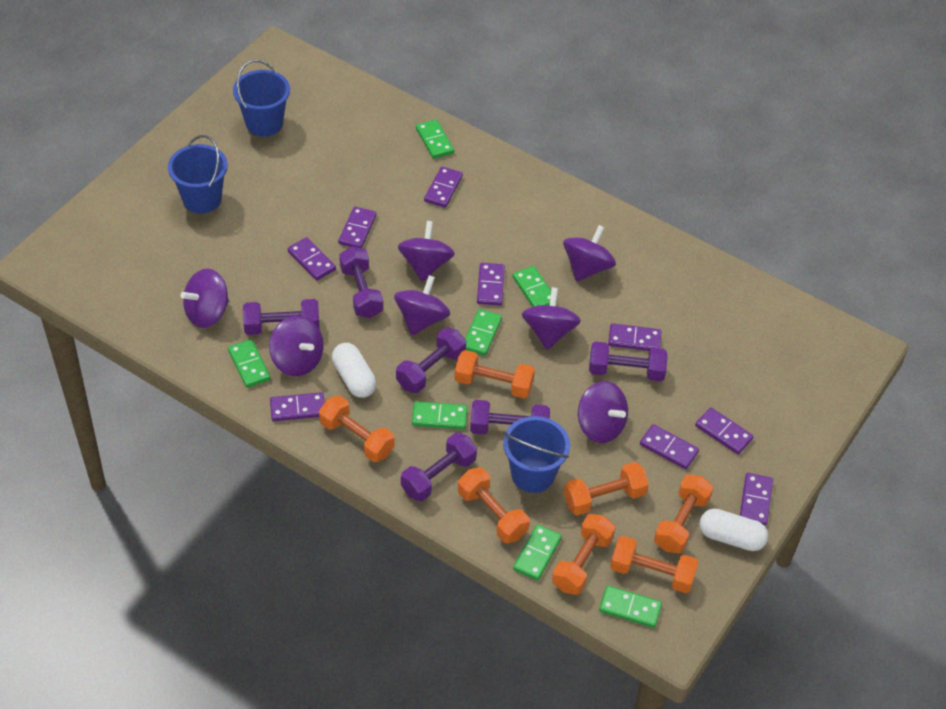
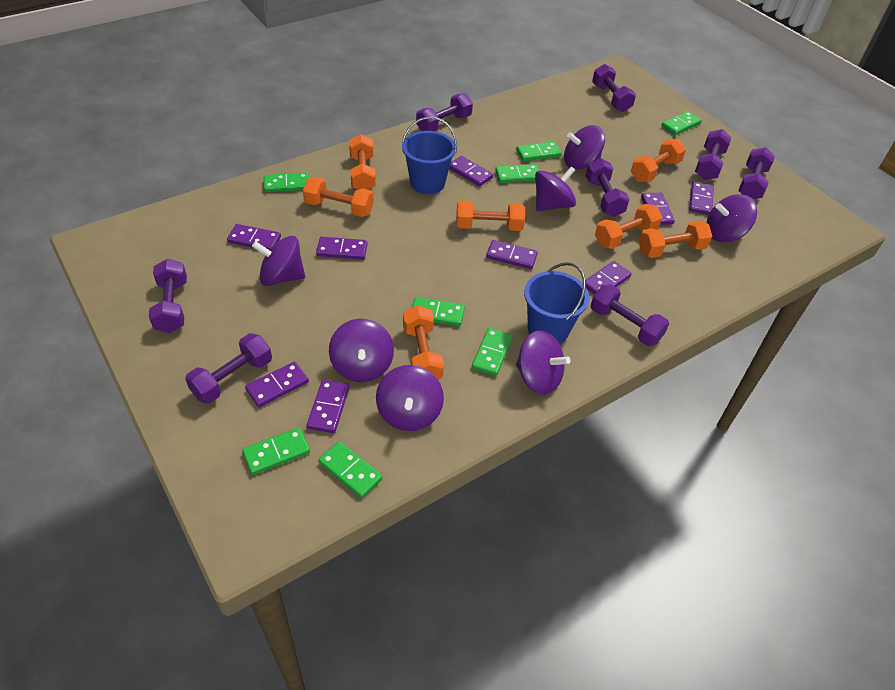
blue bucket: 3 -> 2
green domino: 7 -> 8
purple dumbbell: 6 -> 8
white capsule: 2 -> 0

